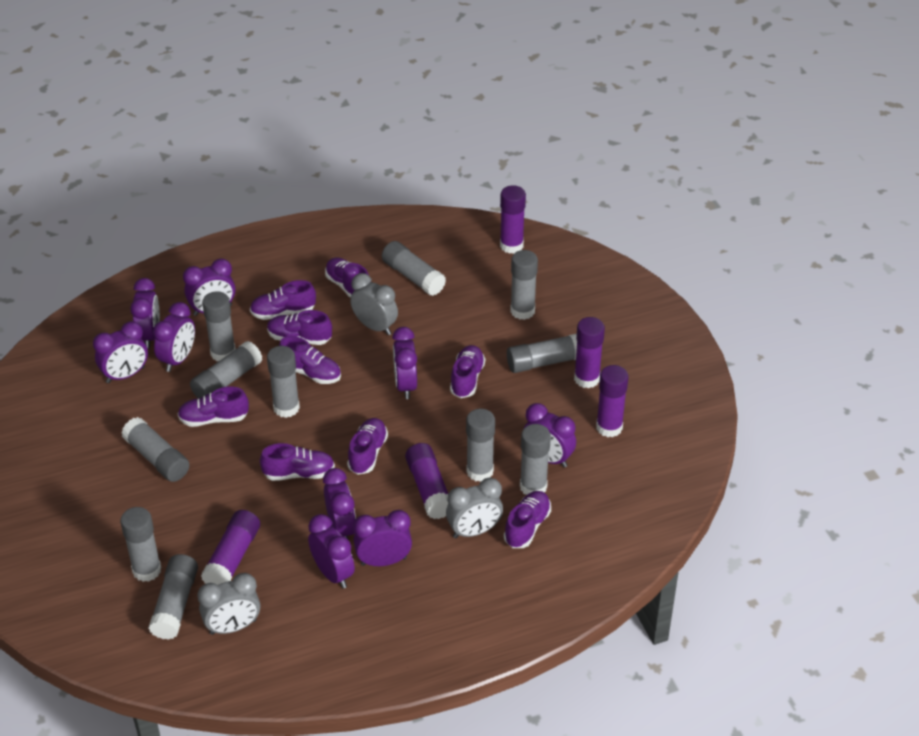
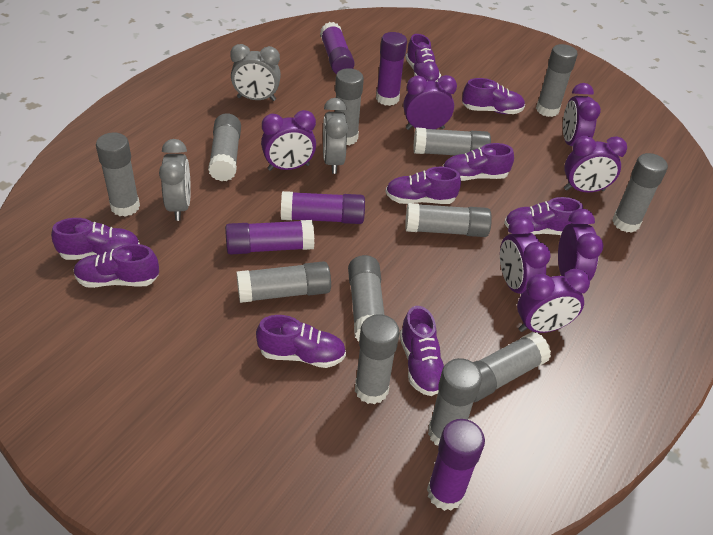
grey glue stick: 11 -> 12
purple clock: 9 -> 7

